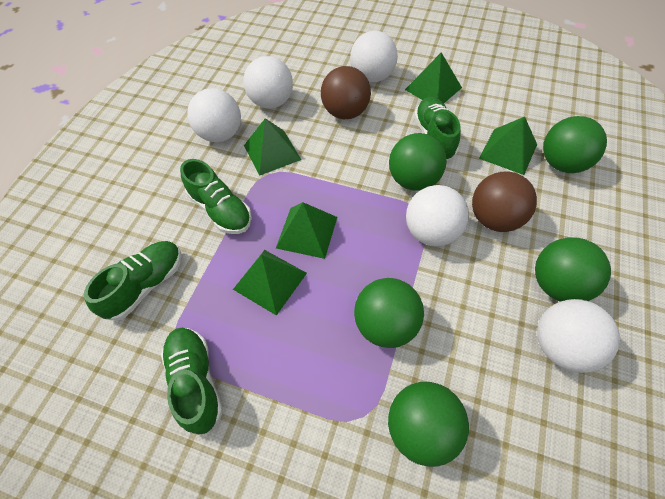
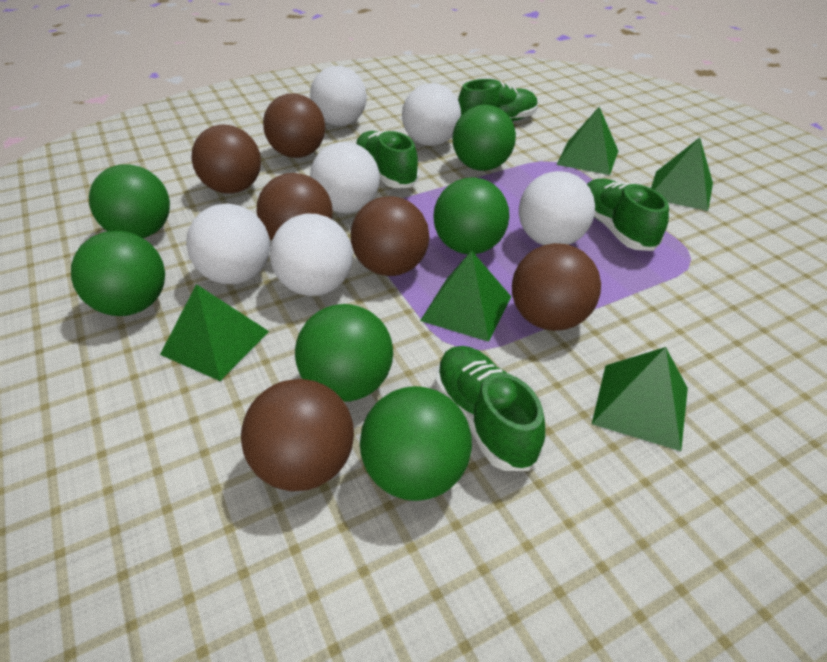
brown ball: 2 -> 6
green ball: 5 -> 6
white ball: 5 -> 6

